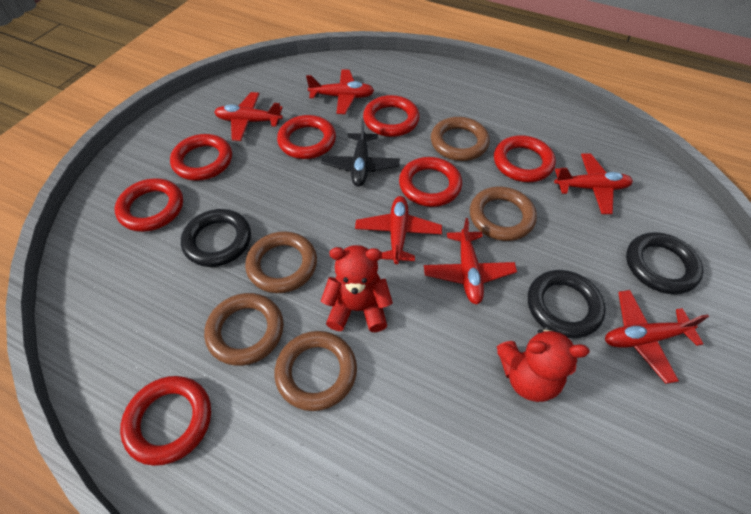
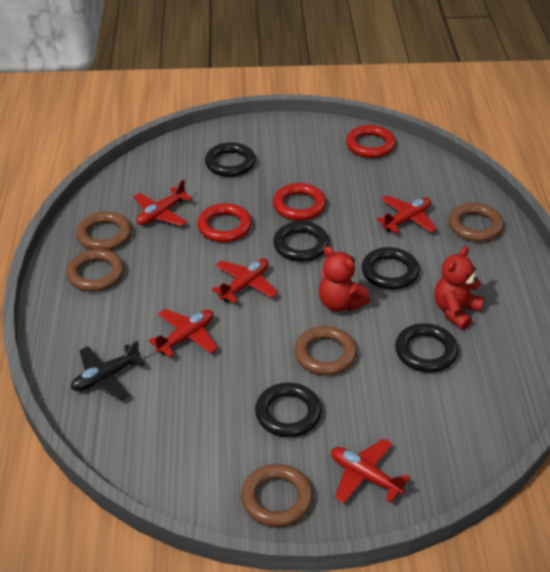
black ring: 3 -> 5
red plane: 6 -> 5
red ring: 7 -> 3

